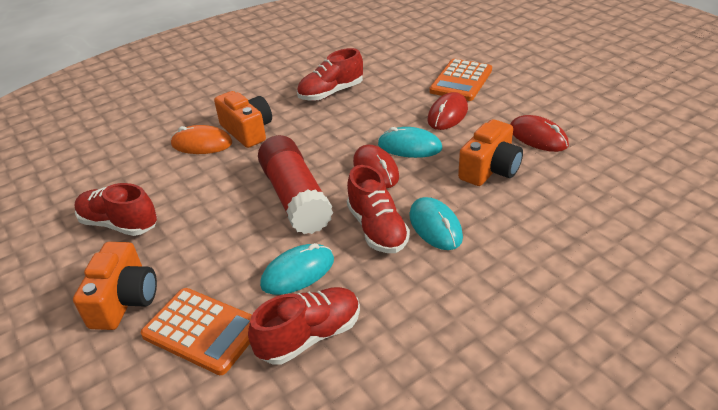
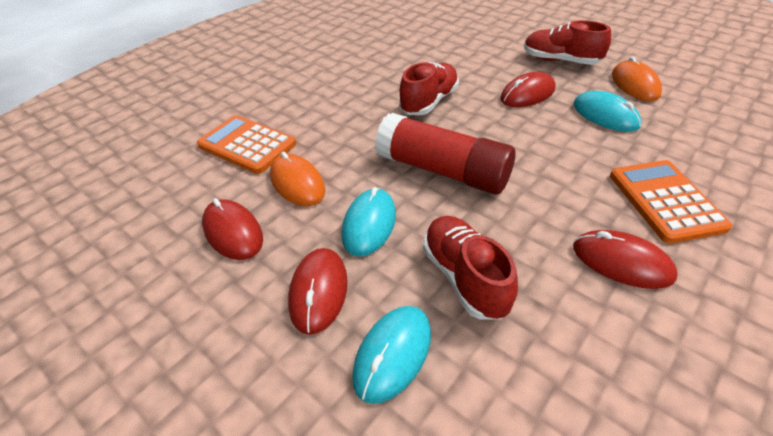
orange camera: 3 -> 0
orange mouse: 1 -> 2
red mouse: 3 -> 4
red shoe: 4 -> 3

